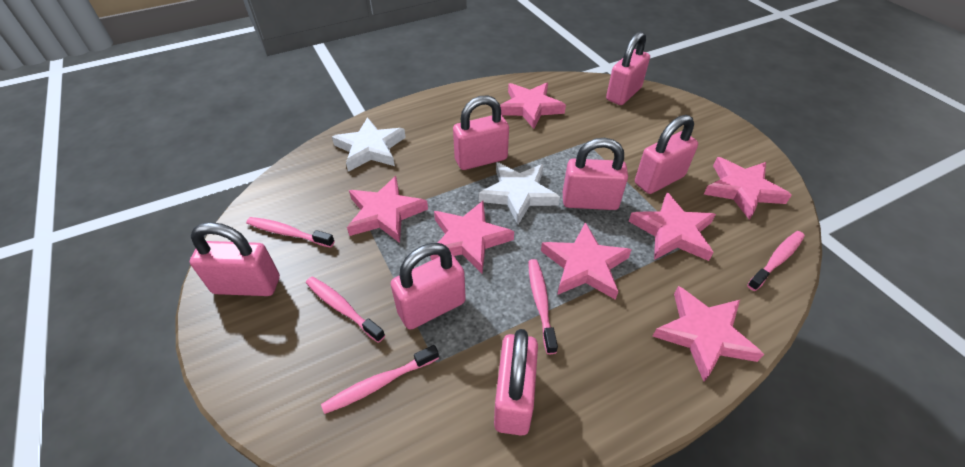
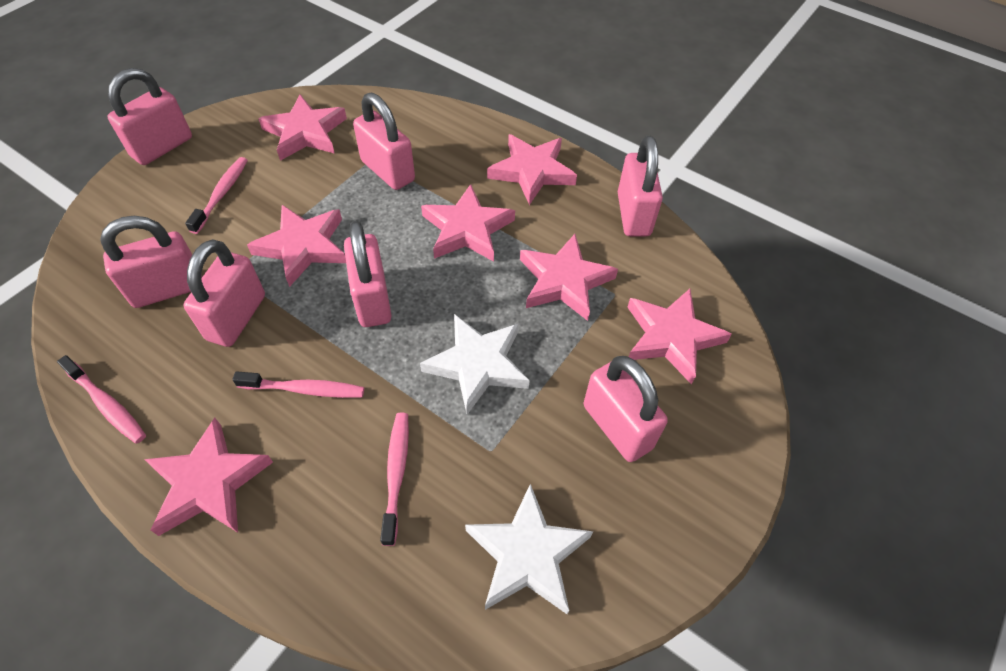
pink toothbrush: 5 -> 4

